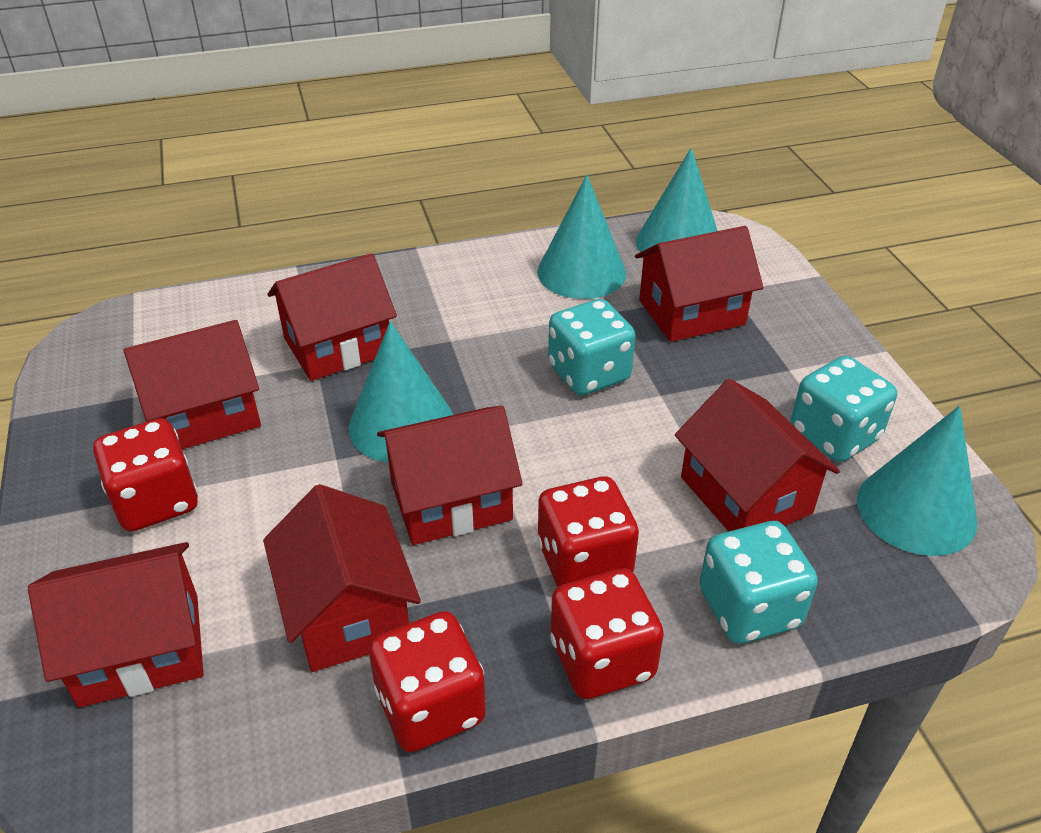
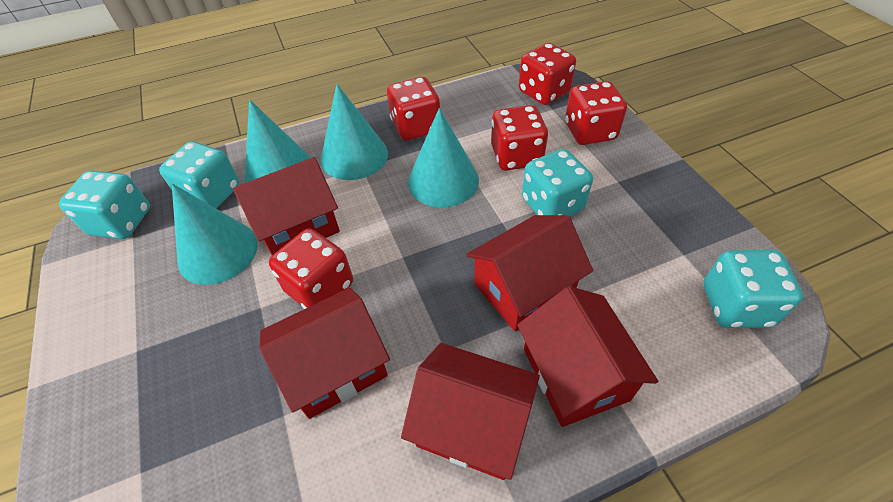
red dice: 4 -> 5
red house: 7 -> 5
turquoise dice: 3 -> 4

